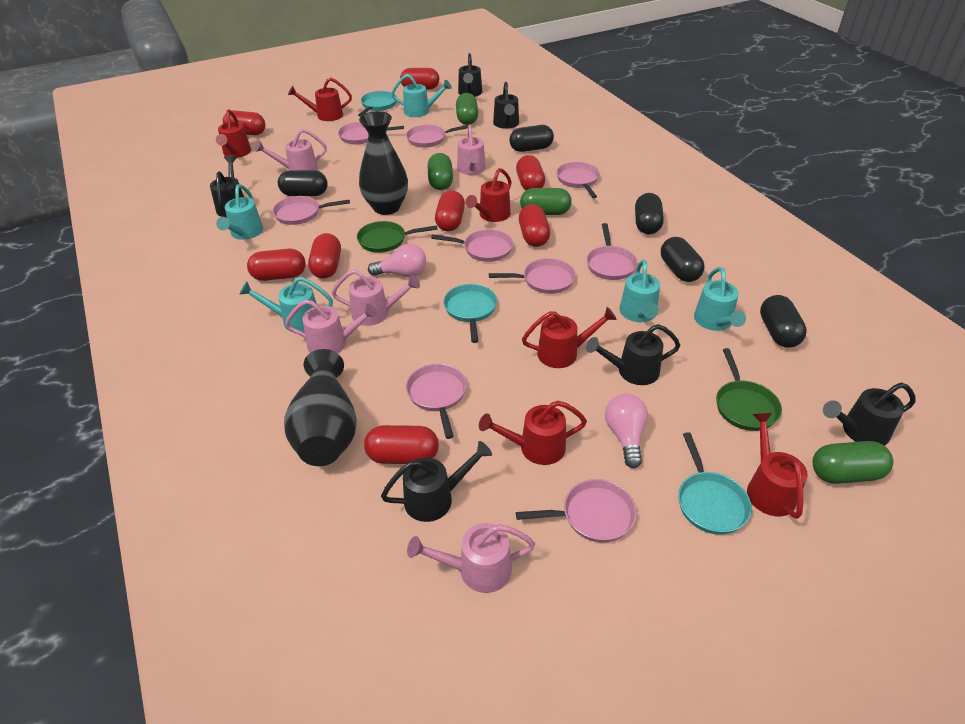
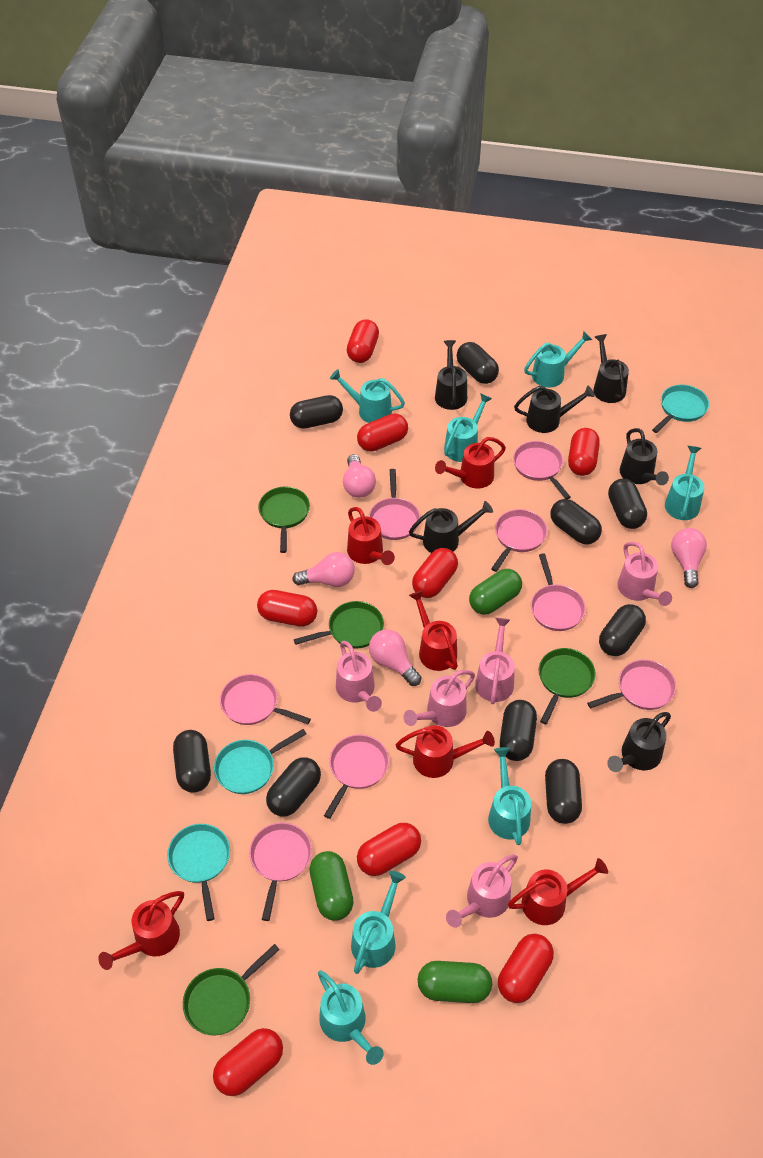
black capsule: 5 -> 9
black vase: 2 -> 0
green capsule: 4 -> 3
green pan: 2 -> 4
pink light bulb: 2 -> 4
pink pan: 9 -> 8
turquoise watering can: 5 -> 7

